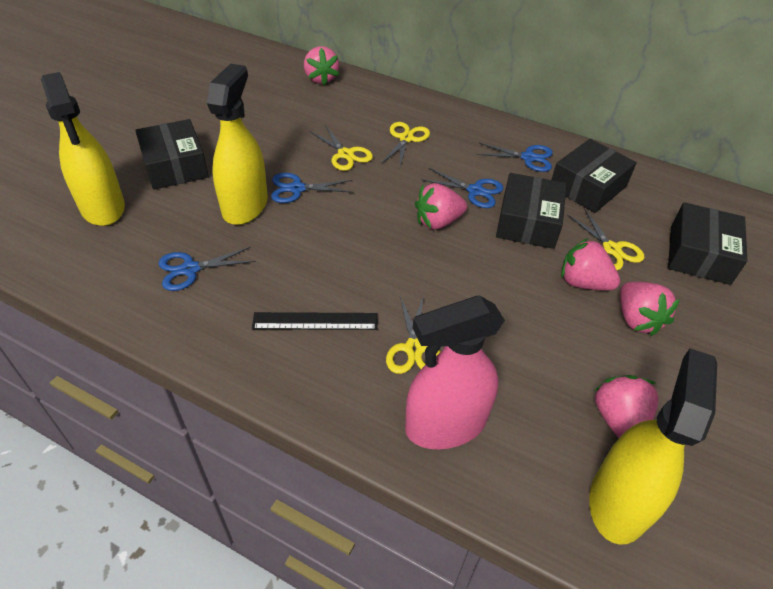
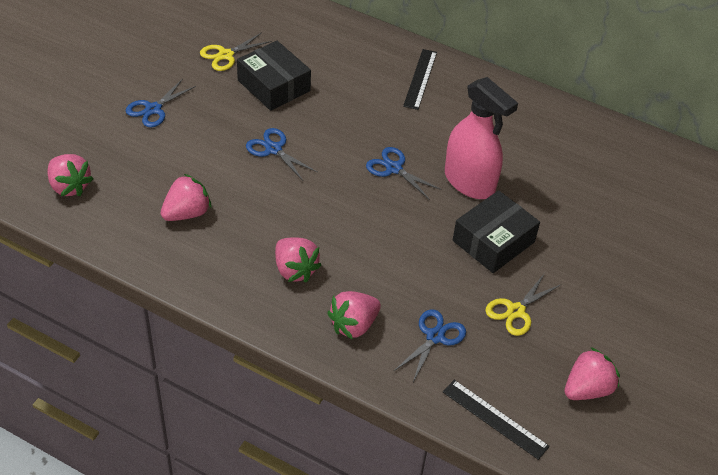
black box: 4 -> 2
black ruler: 1 -> 2
yellow scissors: 4 -> 2
yellow spray bottle: 3 -> 0

